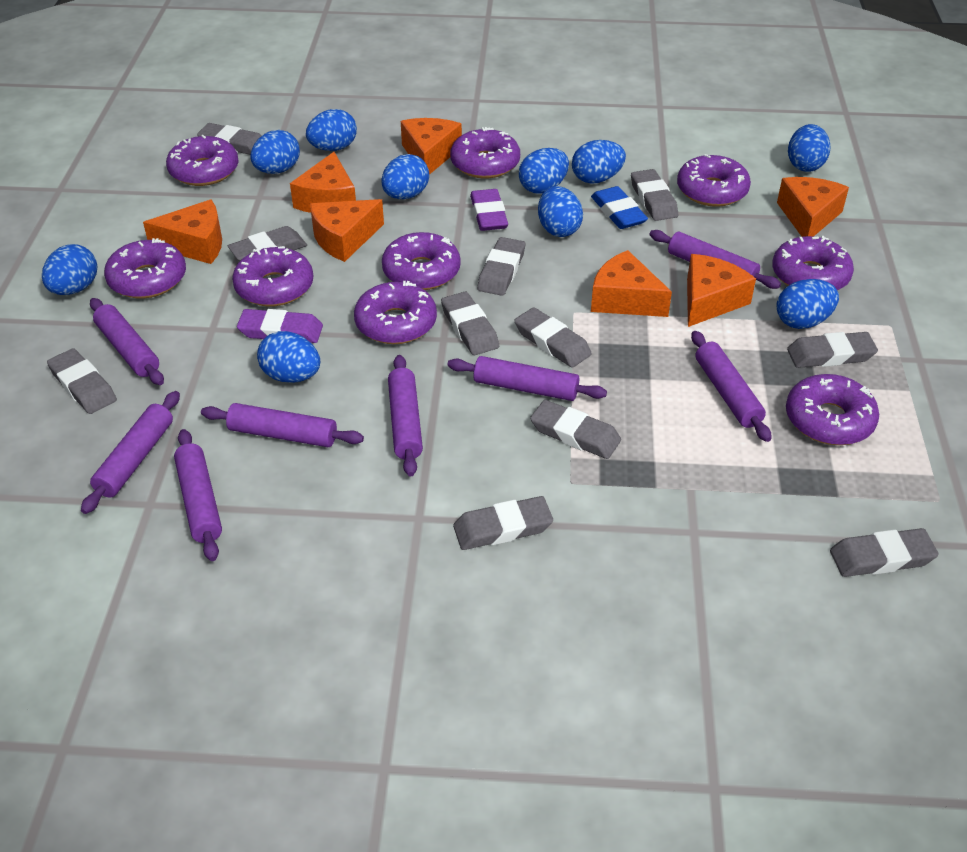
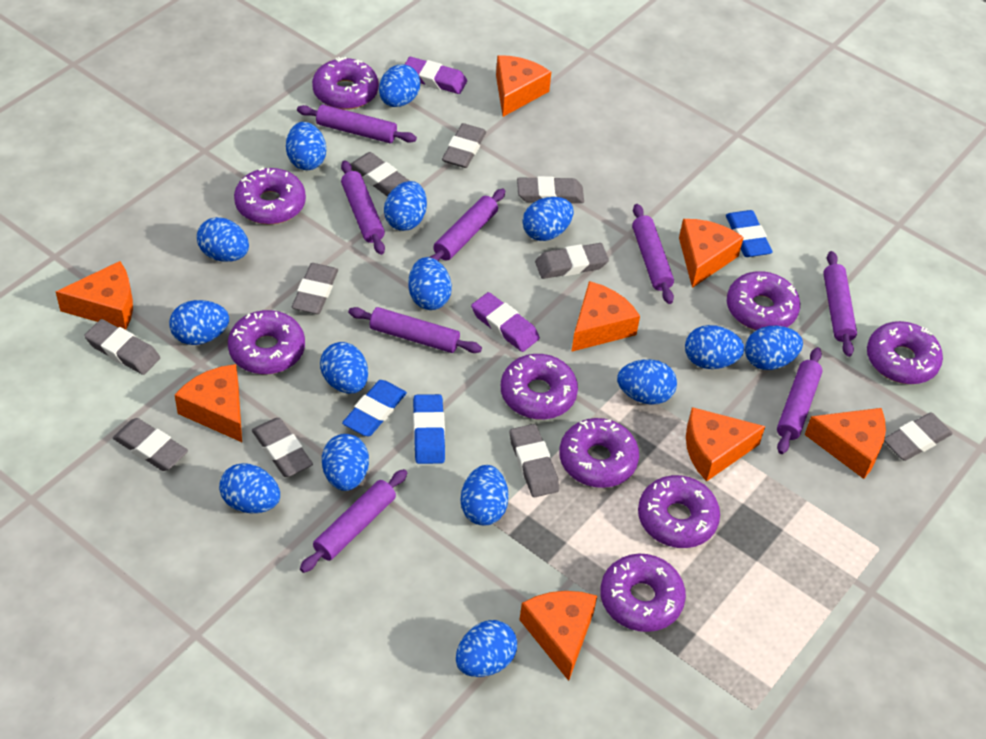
blue egg: 10 -> 15
blue eraser: 1 -> 3
grey eraser: 11 -> 10
orange cheese: 7 -> 8

